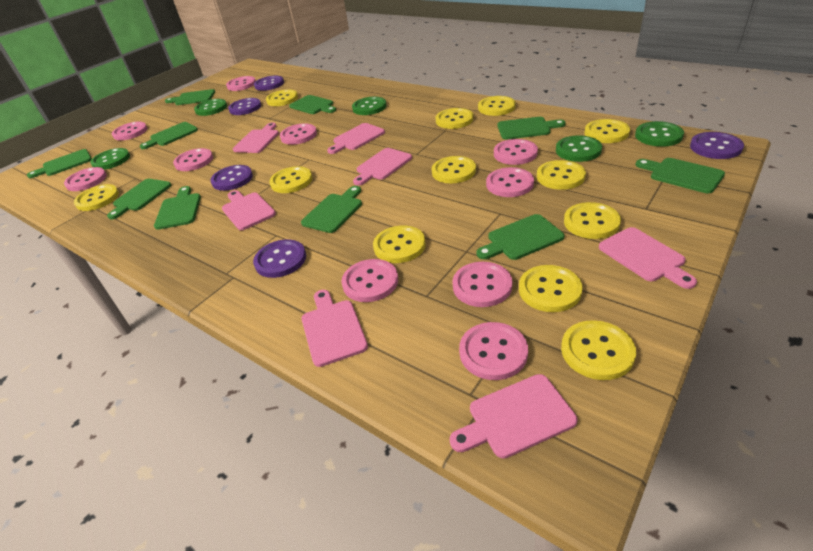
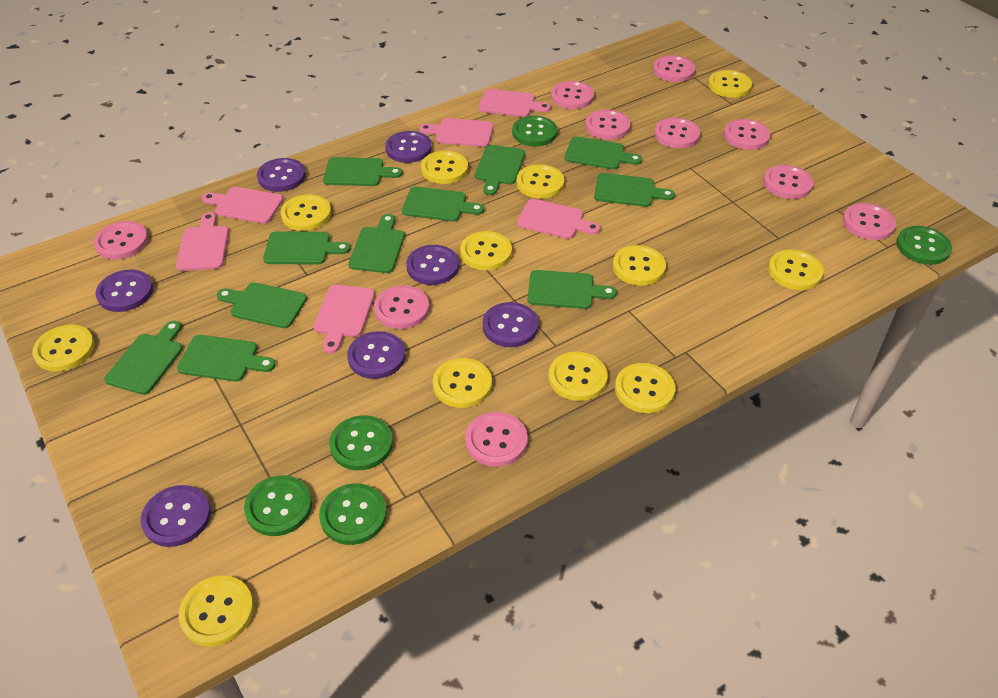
green cutting board: 10 -> 11
pink cutting board: 7 -> 6
purple button: 5 -> 7

